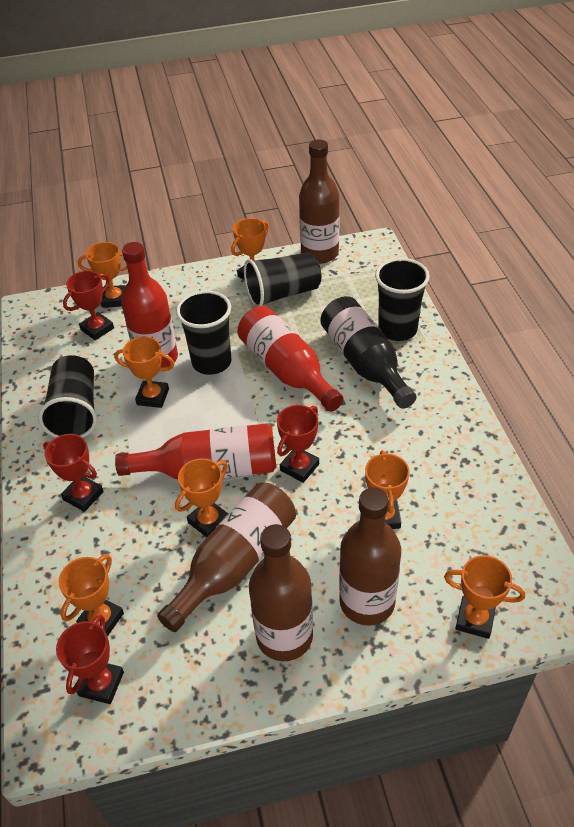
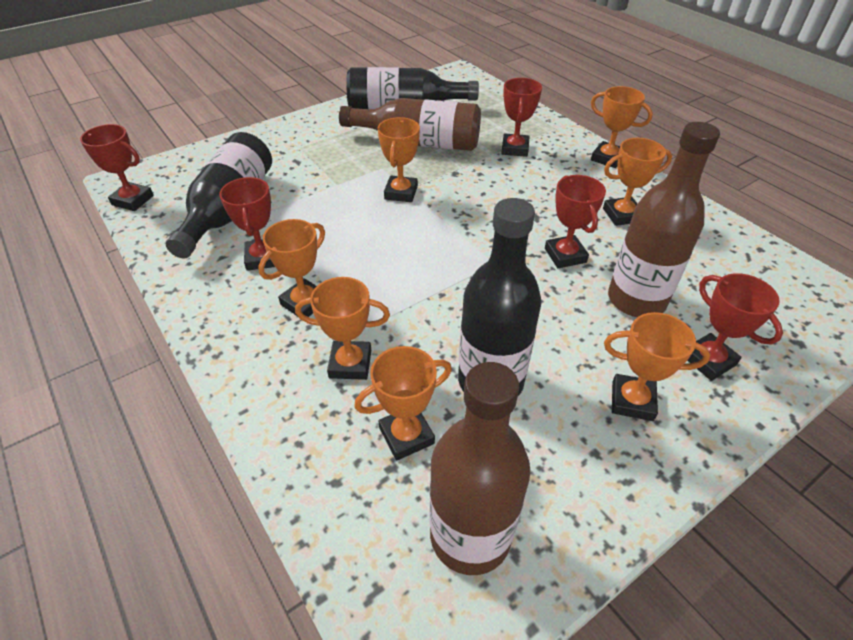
black bottle: 1 -> 3
black cup: 4 -> 0
brown bottle: 4 -> 3
red bottle: 3 -> 0
red trophy: 4 -> 5

